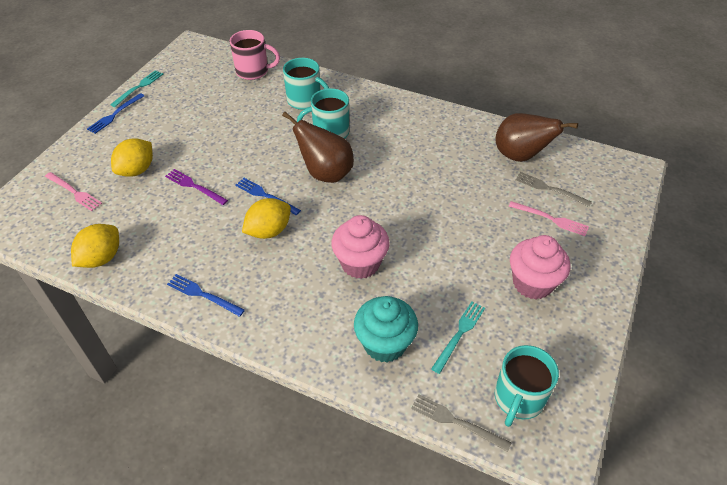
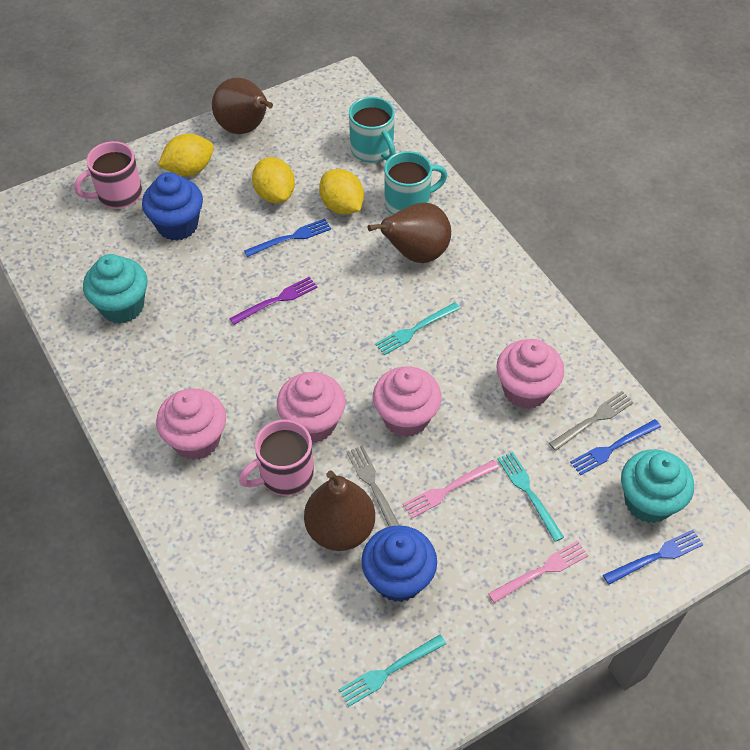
blue cupcake: 0 -> 2
brown pear: 2 -> 3
pink cupcake: 2 -> 4
pink mug: 1 -> 2
turquoise cupcake: 1 -> 2
turquoise fork: 2 -> 3
turquoise mug: 3 -> 2

